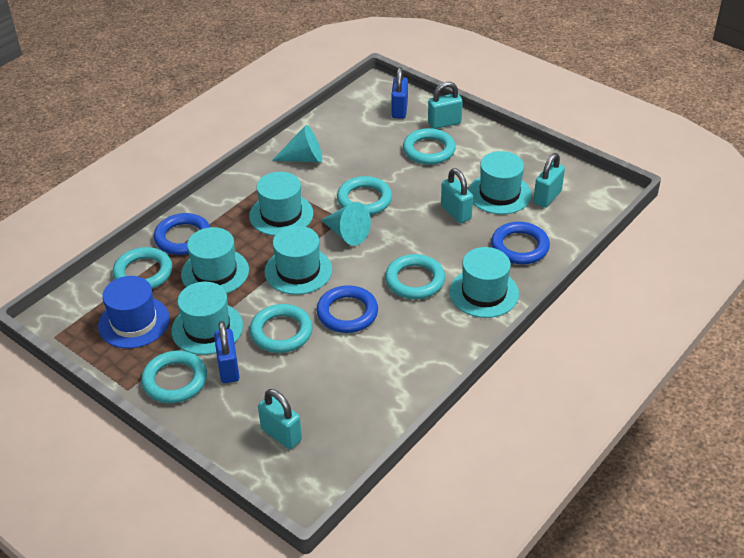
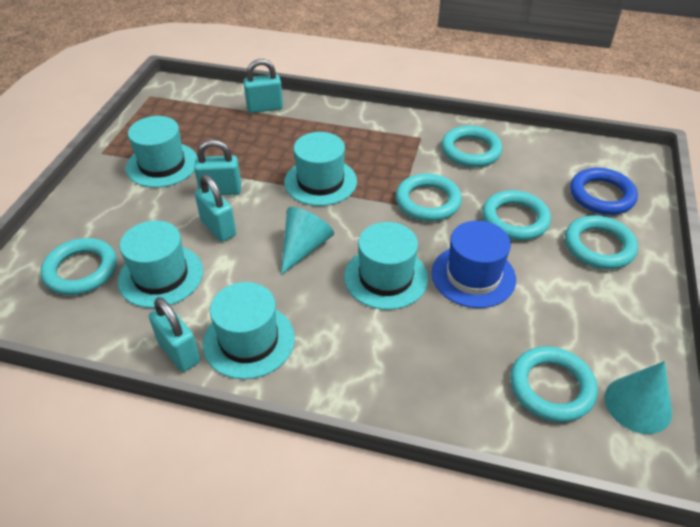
blue padlock: 2 -> 0
blue ring: 3 -> 1
turquoise hat: 6 -> 5

